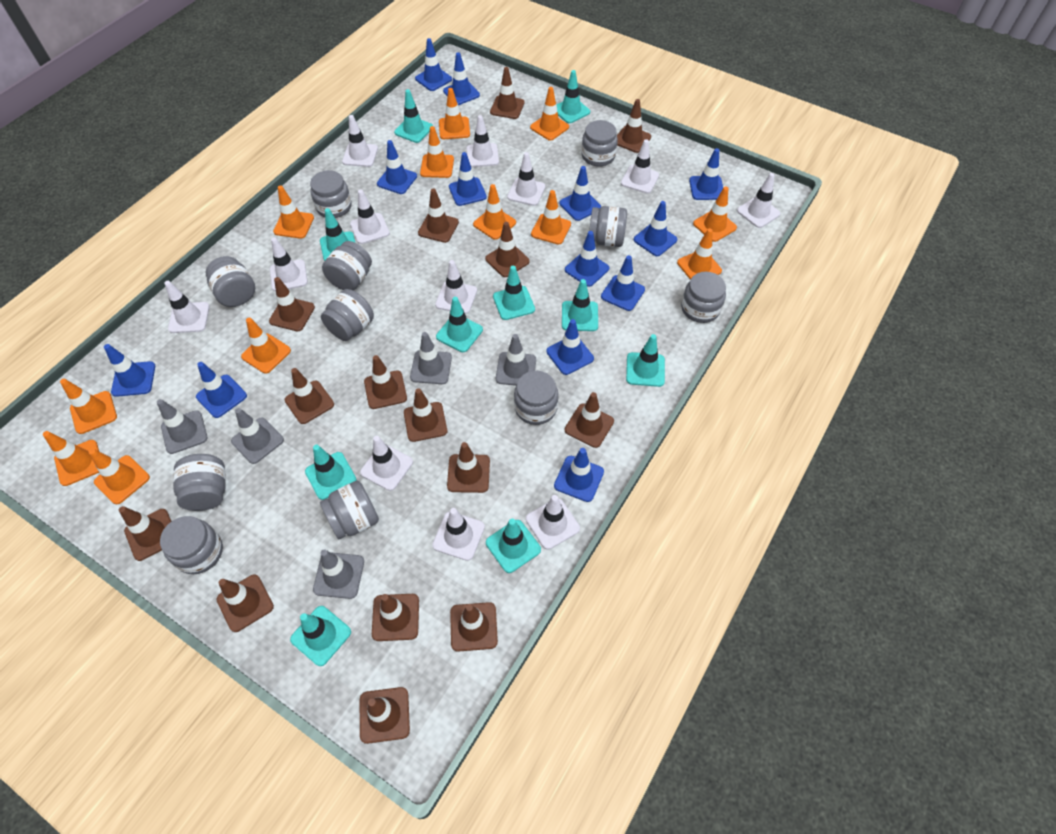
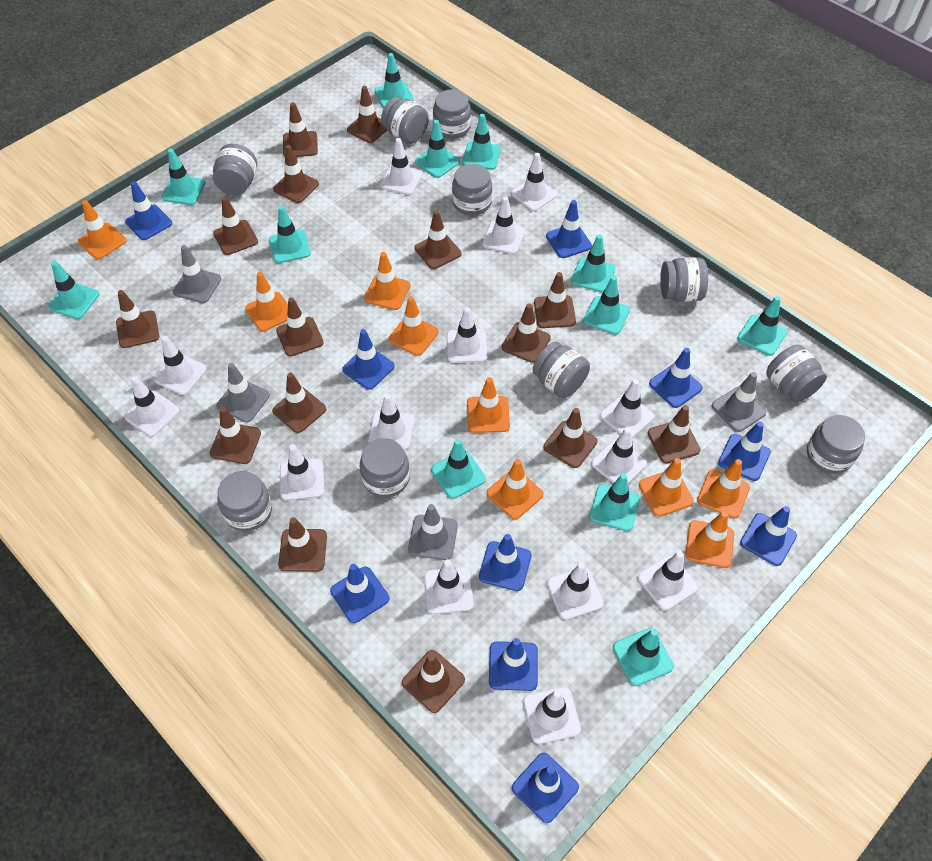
blue traffic cone: 13 -> 10
grey jar: 11 -> 10
grey traffic cone: 5 -> 4
orange traffic cone: 12 -> 9
turquoise traffic cone: 10 -> 12
white traffic cone: 12 -> 14

